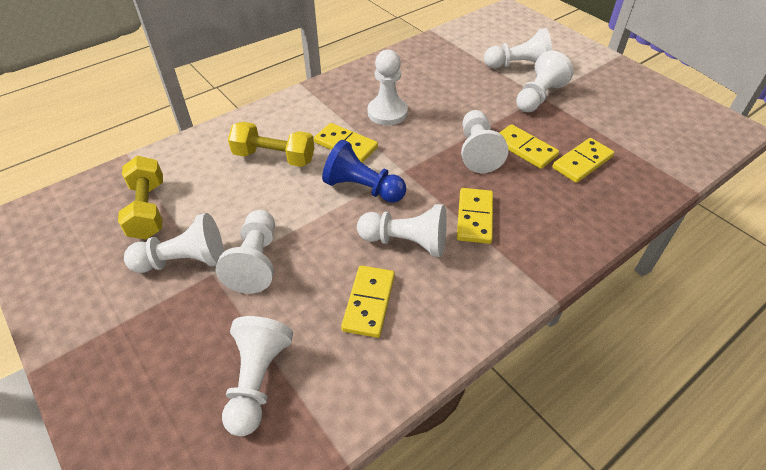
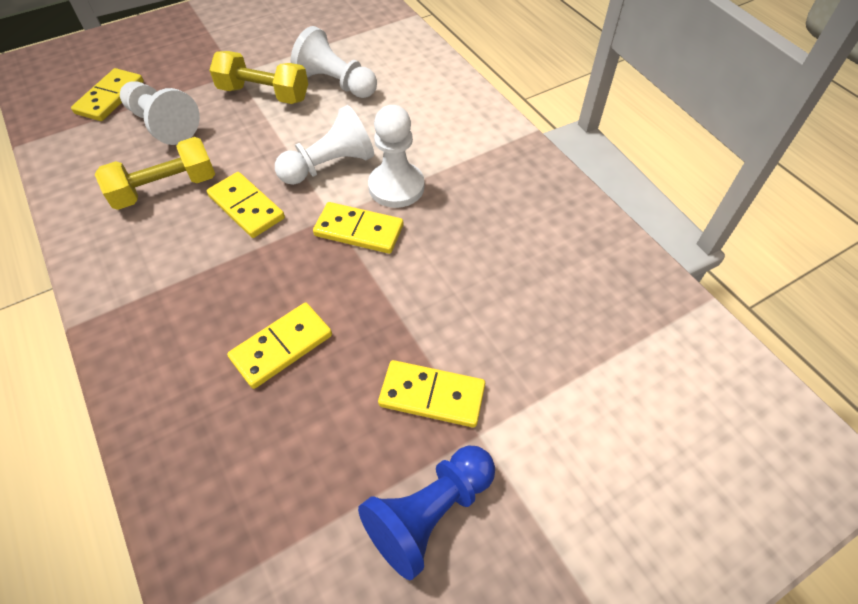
white pawn: 8 -> 4

